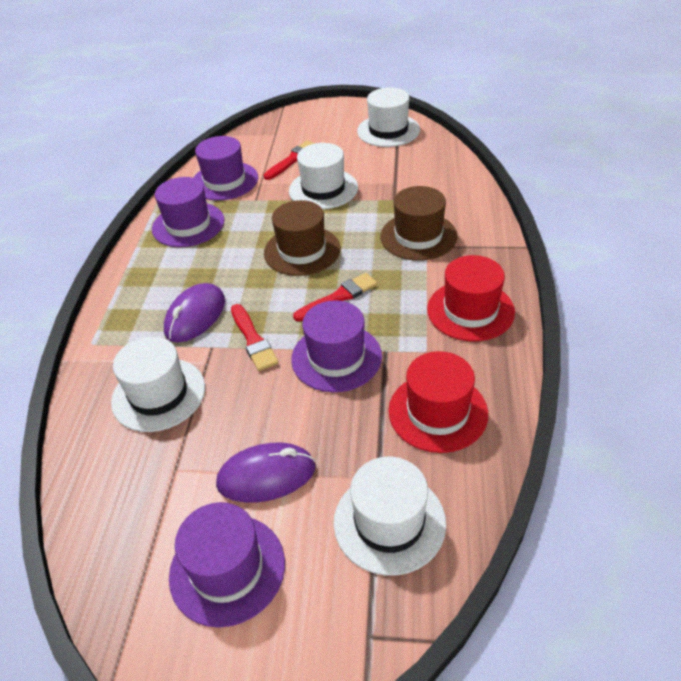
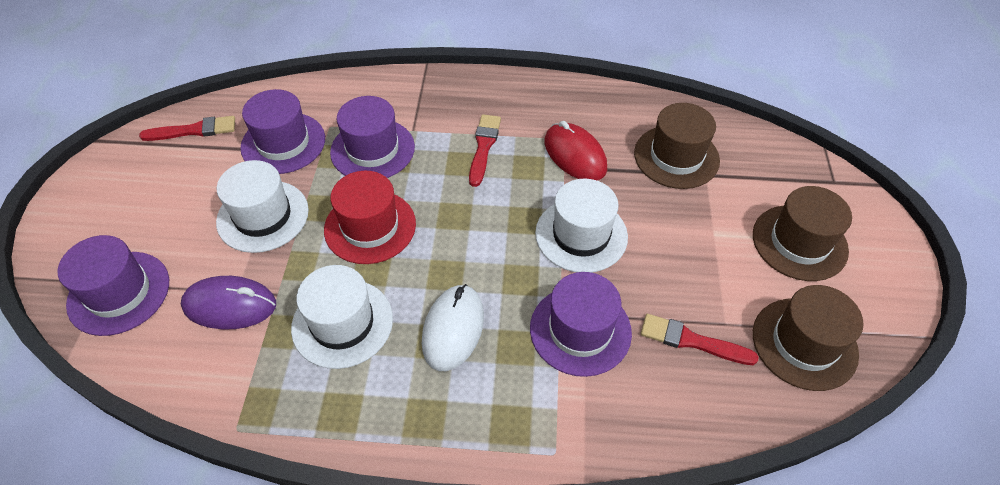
brown hat: 2 -> 3
purple mouse: 2 -> 1
red hat: 2 -> 1
red mouse: 0 -> 1
white hat: 4 -> 3
white mouse: 0 -> 1

